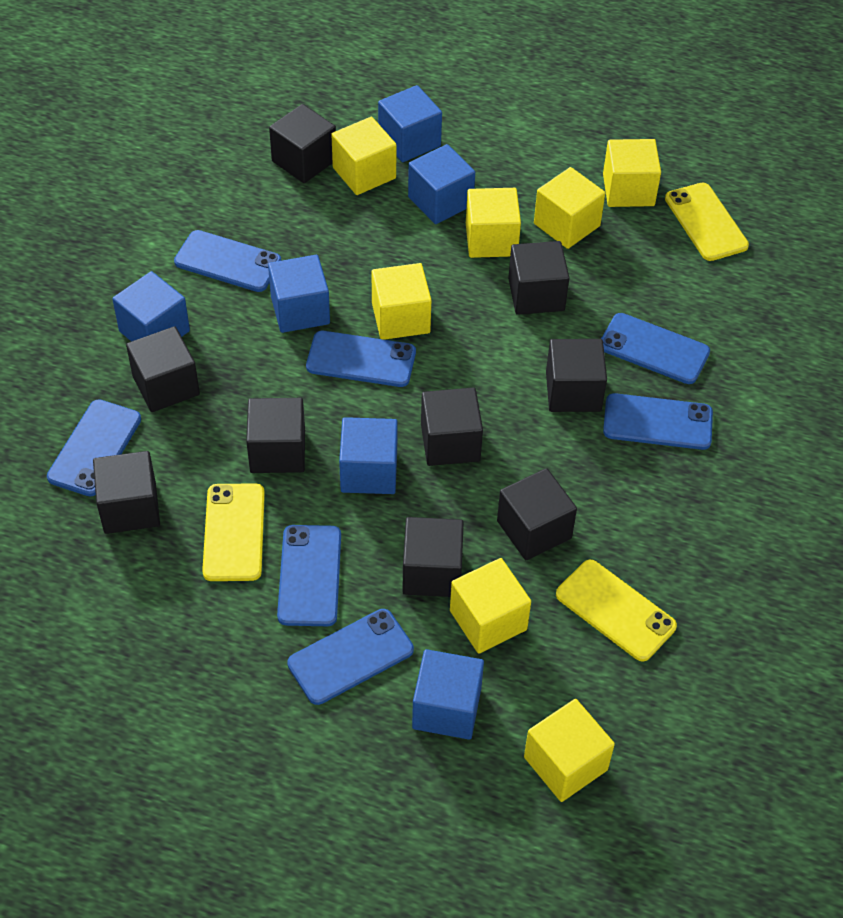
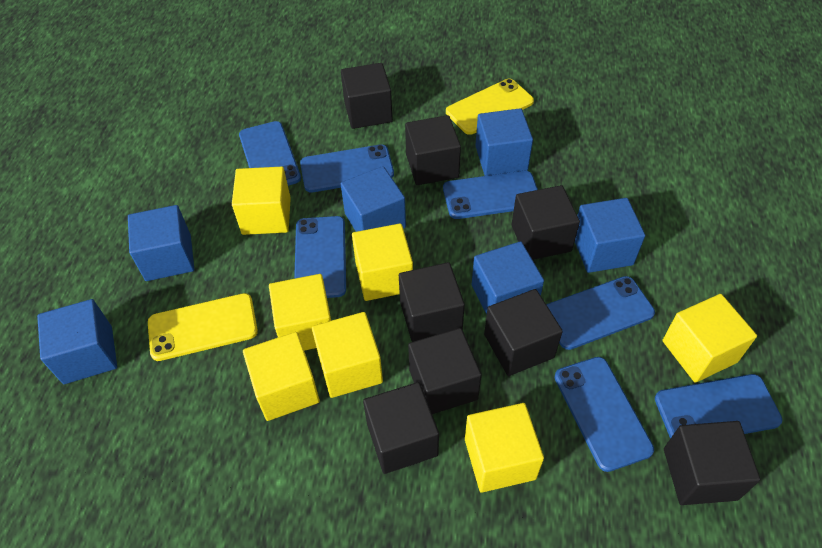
black cube: 9 -> 8
yellow phone: 3 -> 2

